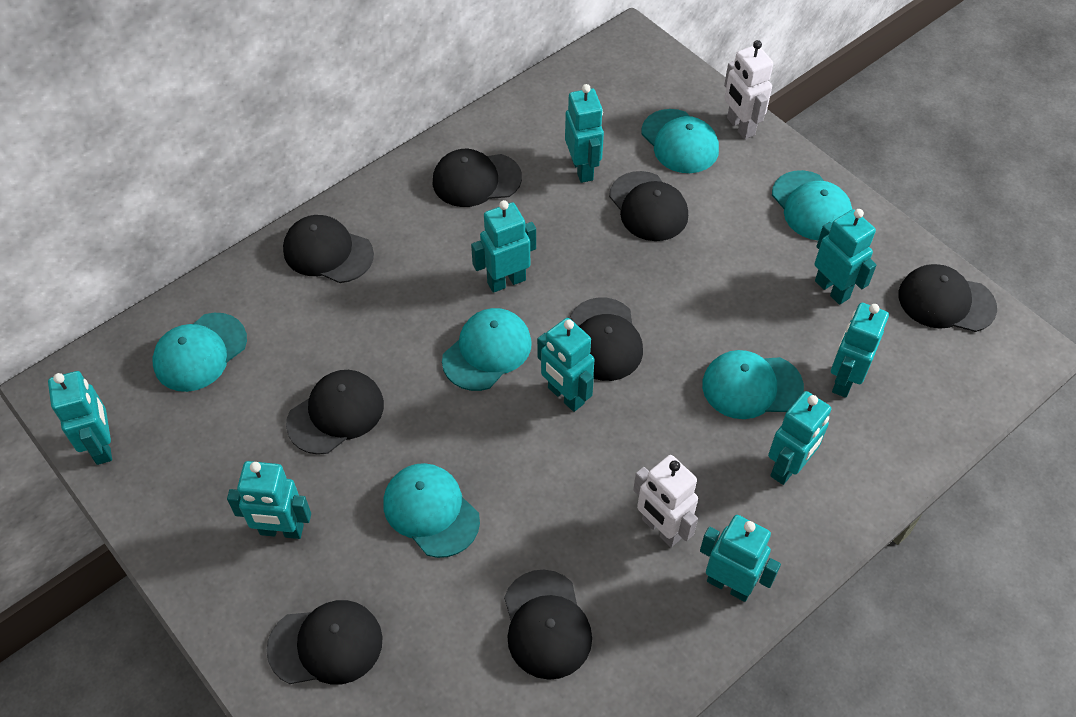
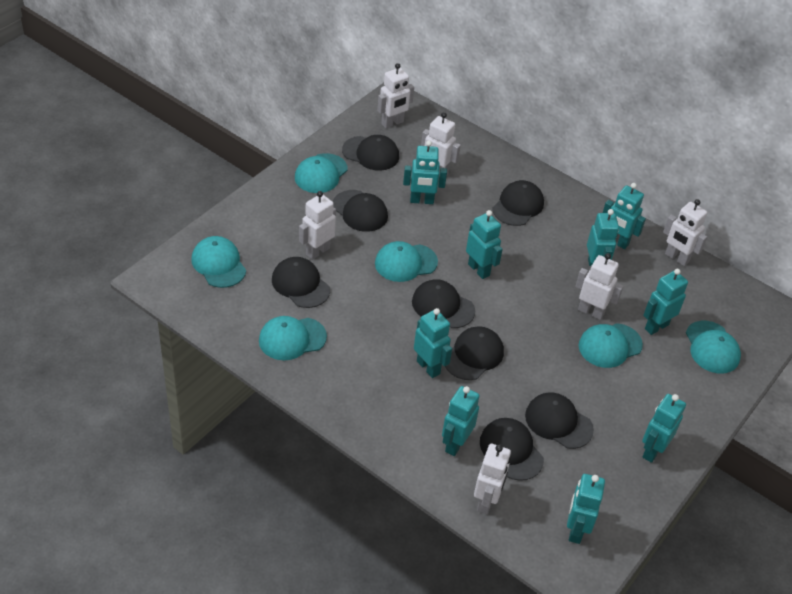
white robot: 2 -> 6

